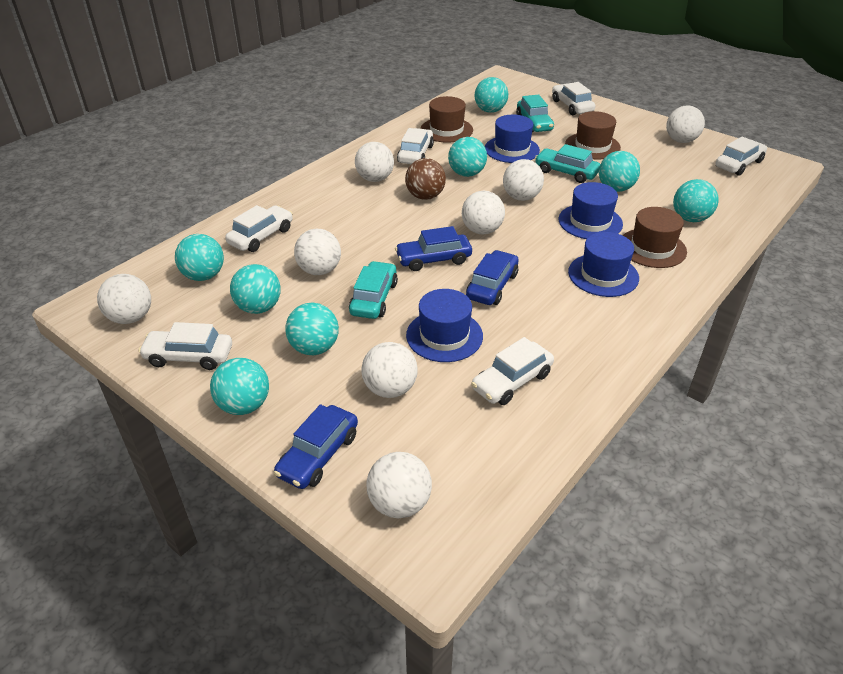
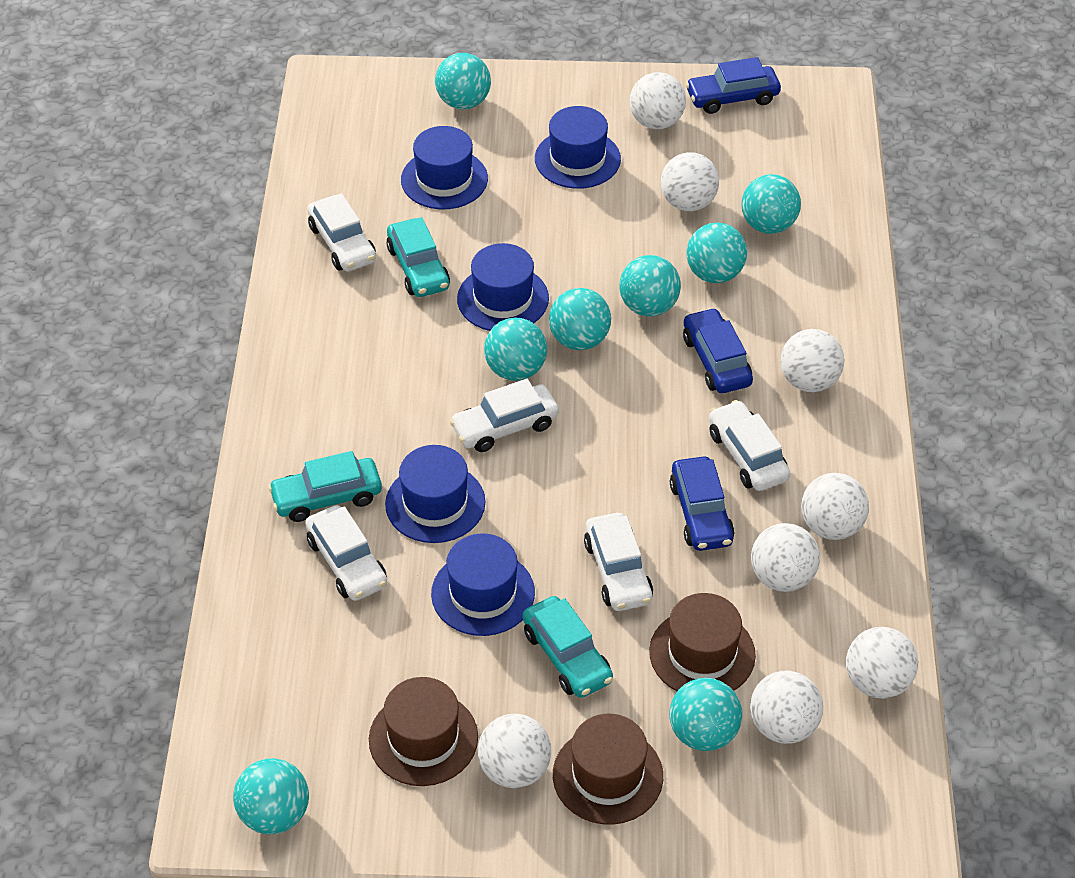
blue hat: 4 -> 5
brown ball: 1 -> 0
white car: 6 -> 5

